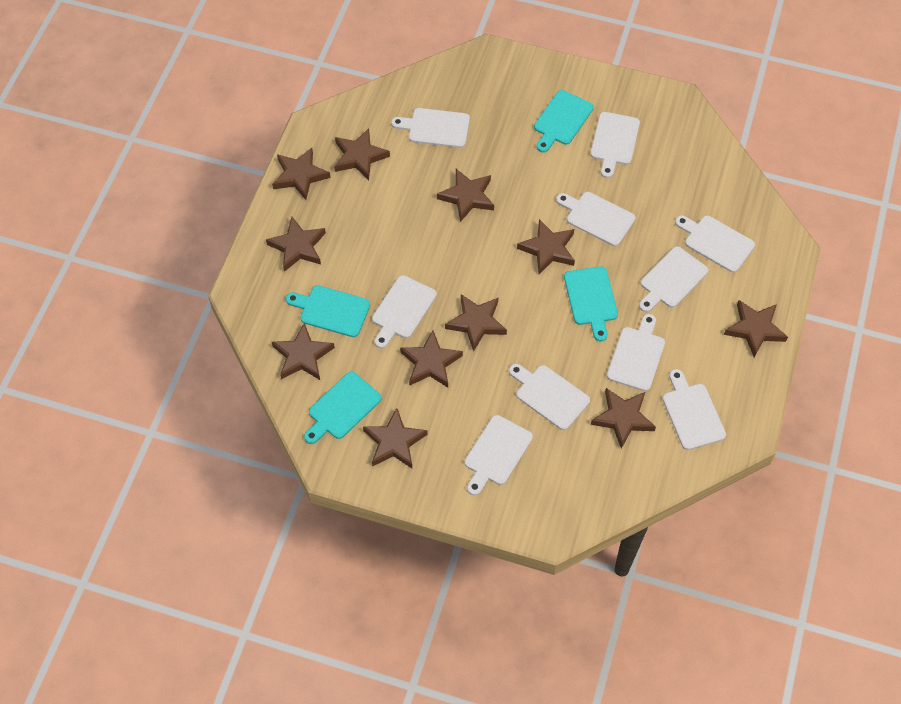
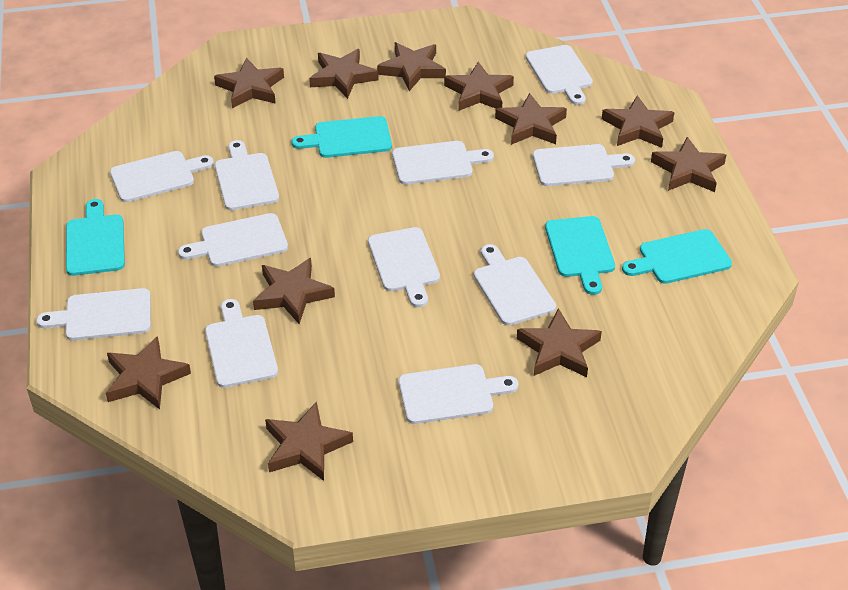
white cutting board: 10 -> 11

